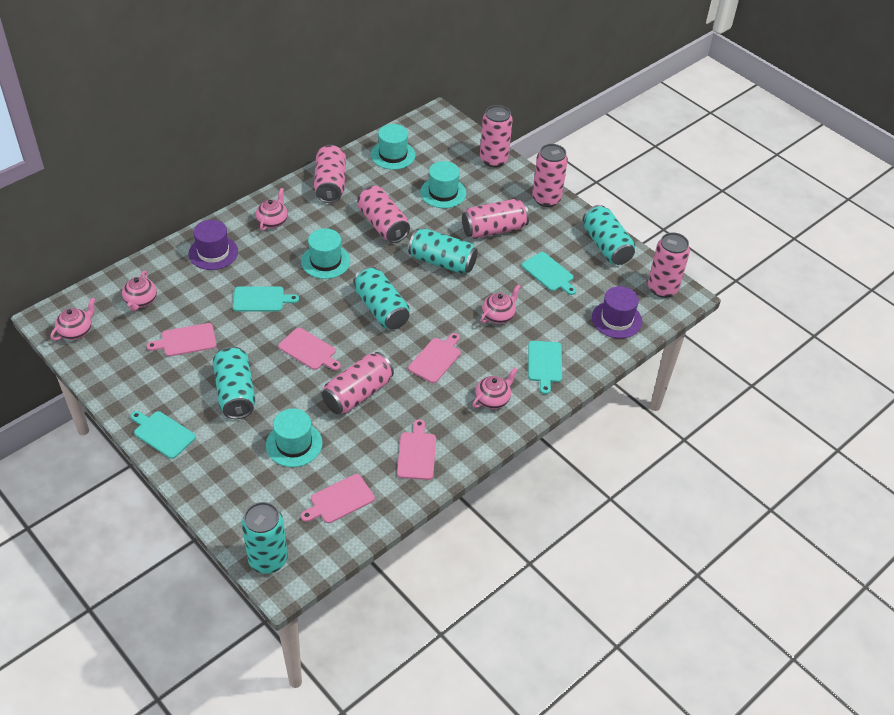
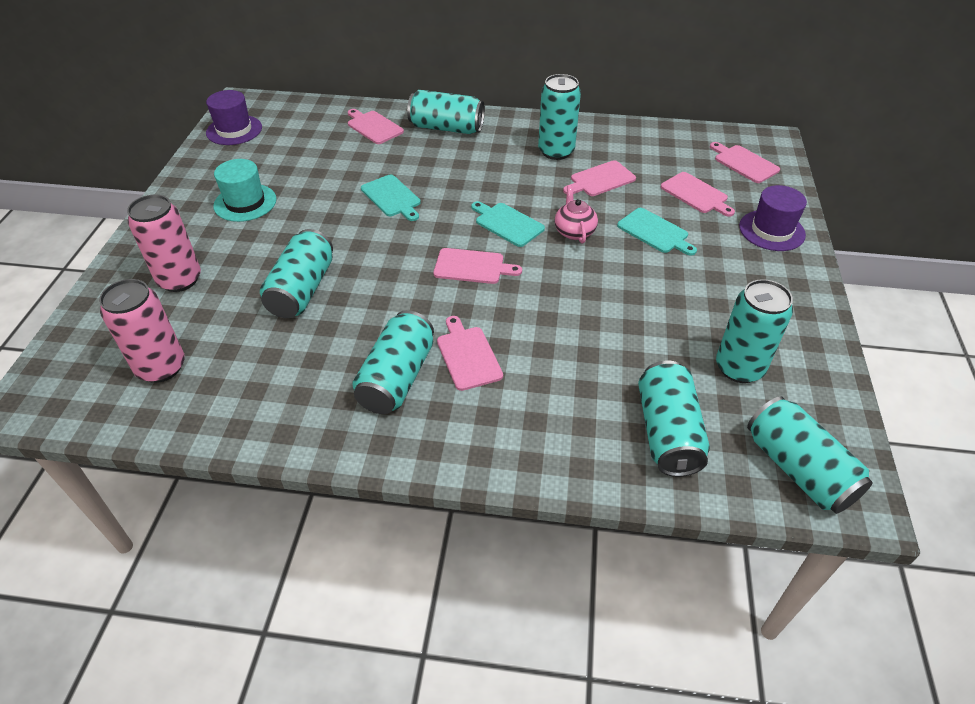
pink can: 7 -> 2
pink cutting board: 5 -> 6
pink teapot: 5 -> 1
turquoise can: 5 -> 7
turquoise cutting board: 4 -> 3
turquoise hat: 4 -> 1

